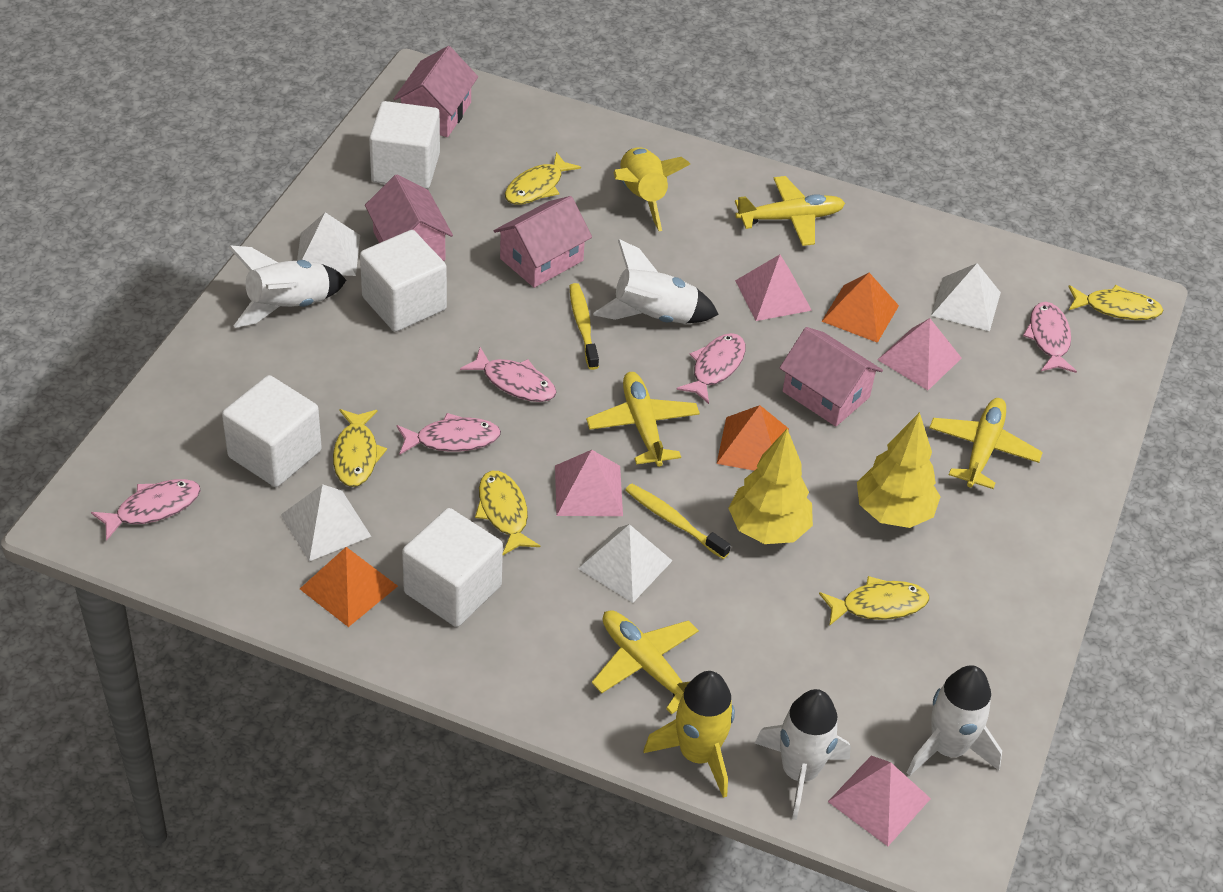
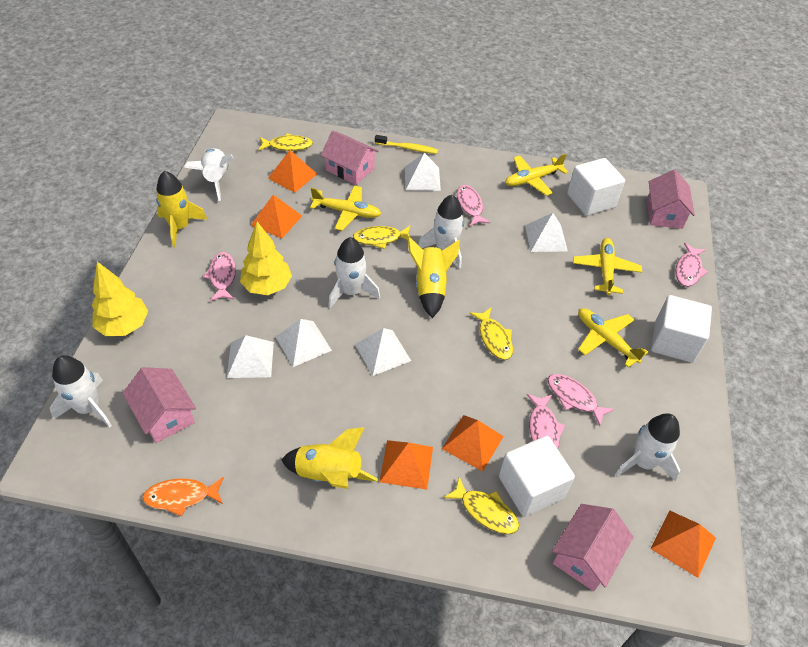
orange fish: 0 -> 1
orange pyramid: 3 -> 5
pink pyramid: 4 -> 0
white cube: 4 -> 3
white pyramid: 4 -> 5
white rocket: 4 -> 5
yellow fish: 5 -> 4
yellow rocket: 2 -> 3
yellow toothbrush: 2 -> 1

